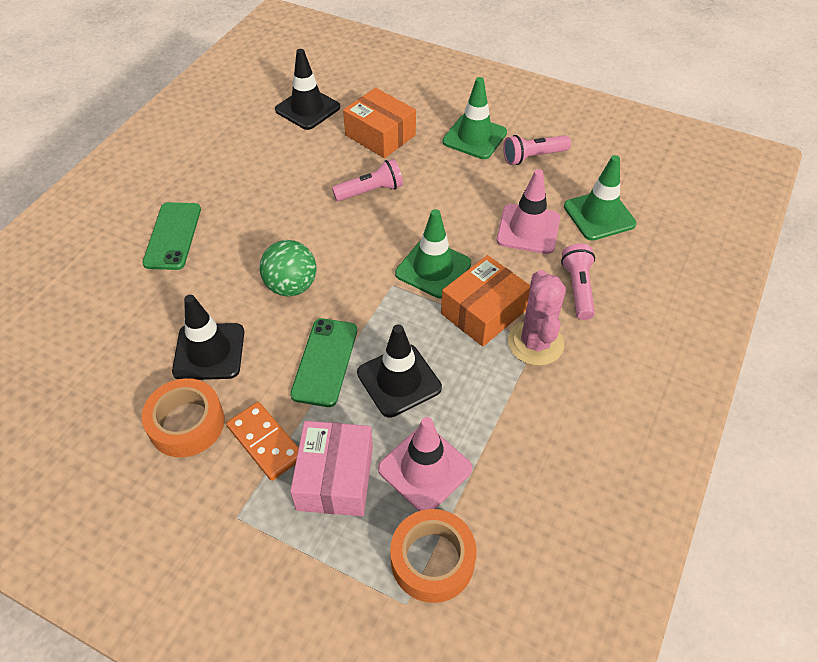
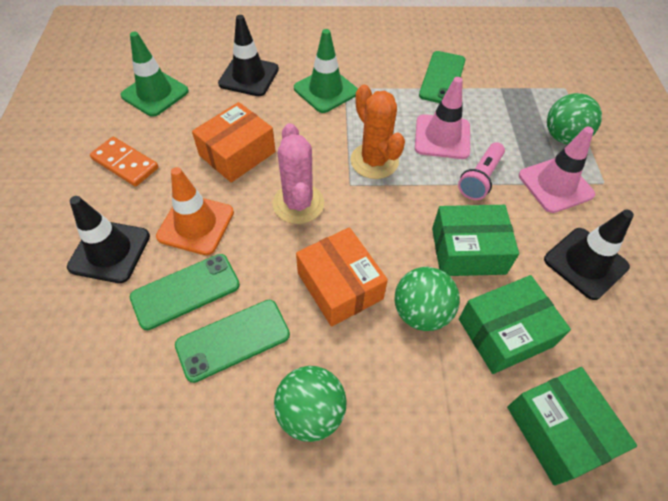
green ball: 1 -> 3
green box: 0 -> 3
green phone: 2 -> 3
green traffic cone: 3 -> 2
orange cactus: 0 -> 1
orange tape: 2 -> 0
orange traffic cone: 0 -> 1
pink box: 1 -> 0
pink flashlight: 3 -> 1

